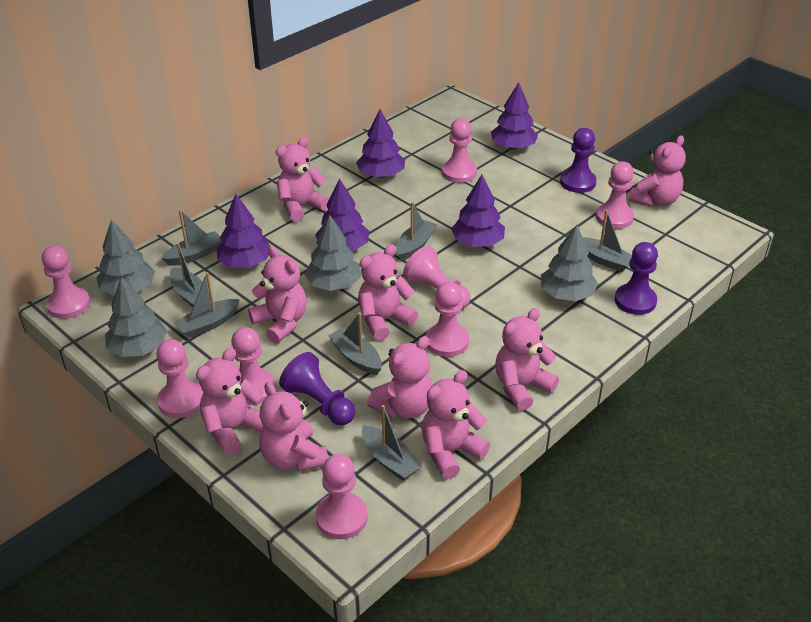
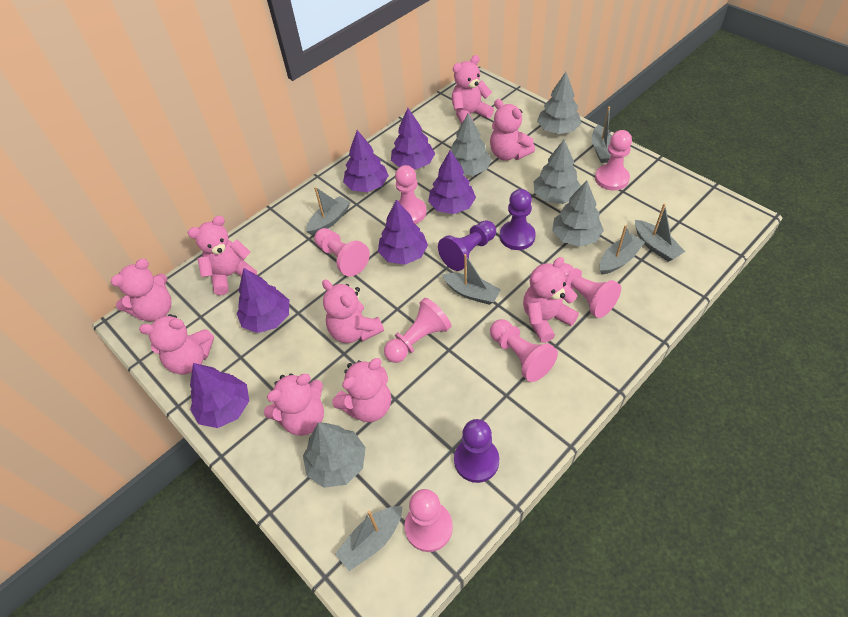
grey boat: 7 -> 6
grey tree: 4 -> 5
pink pawn: 8 -> 7
purple tree: 5 -> 6

